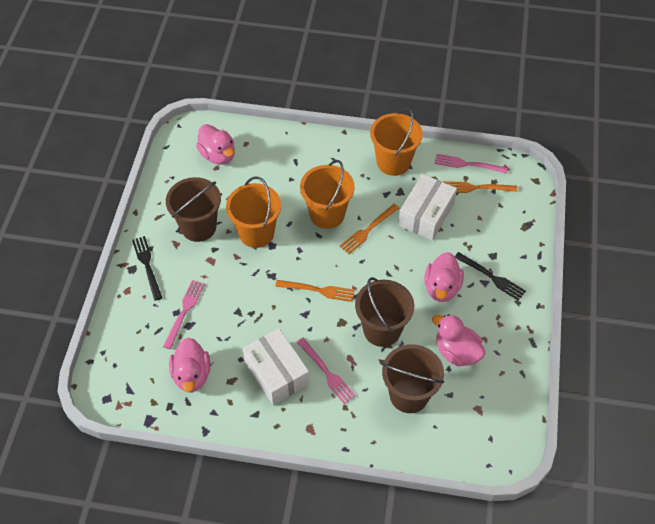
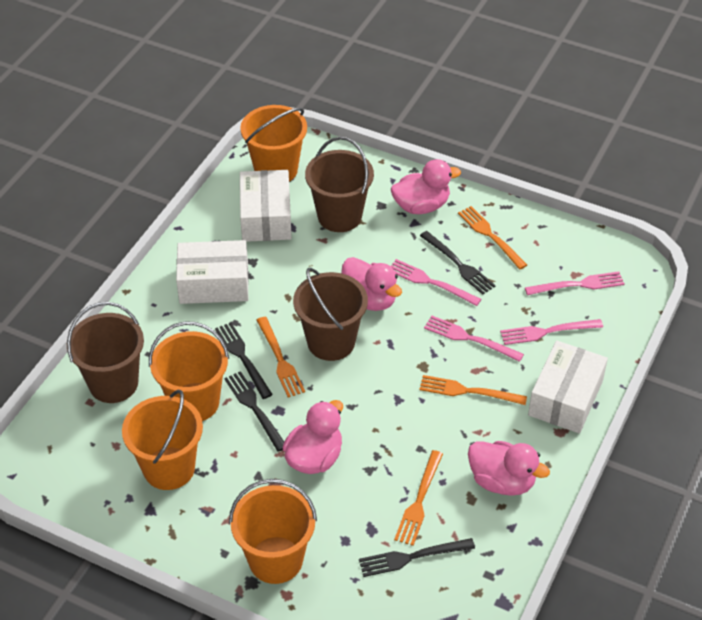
black fork: 2 -> 4
orange bucket: 3 -> 4
orange fork: 3 -> 4
pink fork: 3 -> 4
white box: 2 -> 3

